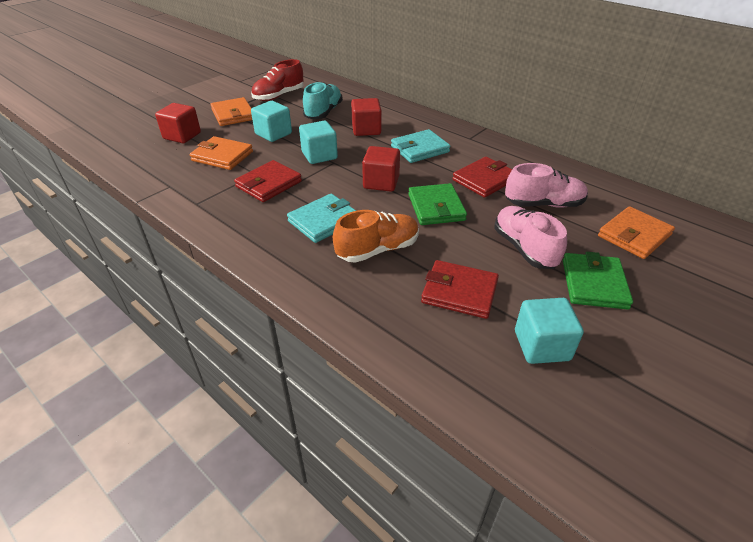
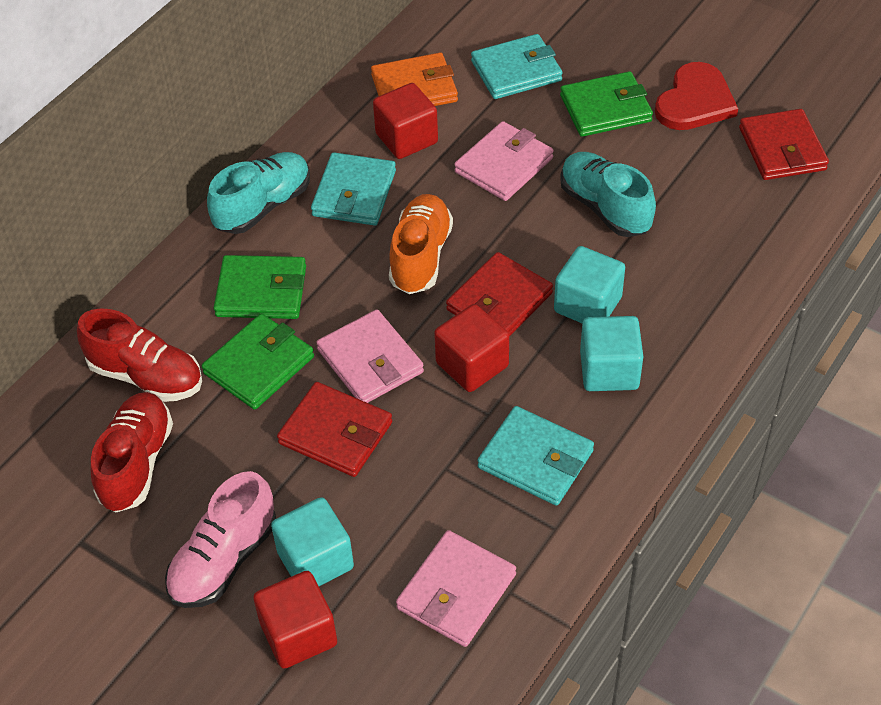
green wallet: 2 -> 3
orange wallet: 3 -> 1
pink shoe: 2 -> 1
pink wallet: 0 -> 3
red heart: 0 -> 1
red shoe: 1 -> 2
turquoise shoe: 1 -> 2
turquoise wallet: 2 -> 3

